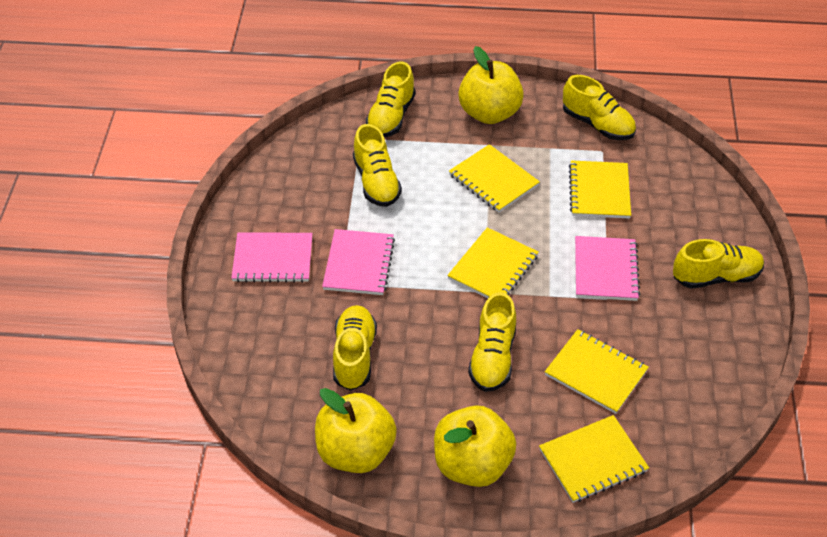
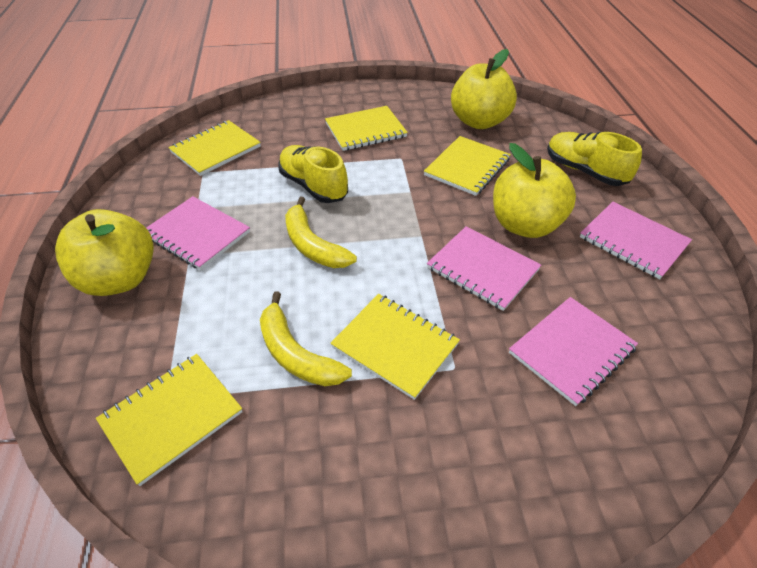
pink notebook: 3 -> 4
yellow banana: 0 -> 2
yellow shoe: 6 -> 2

